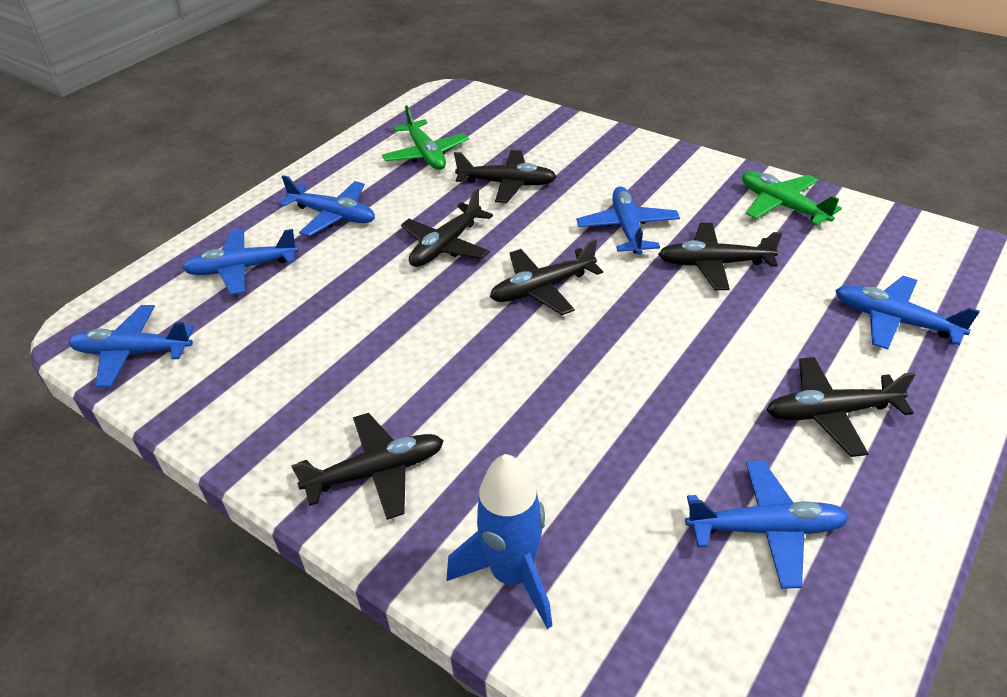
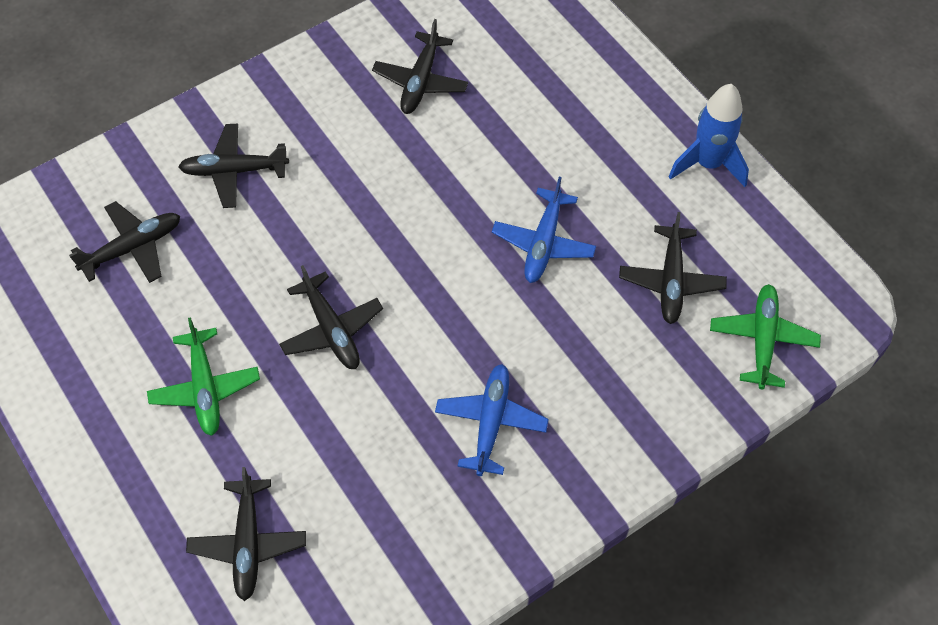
blue plane: 6 -> 2

